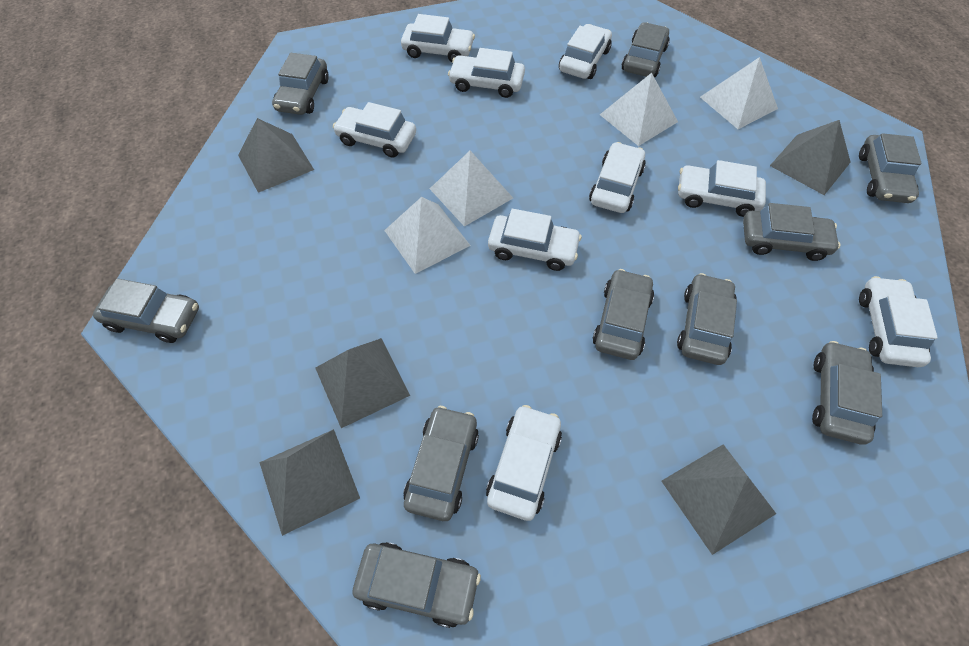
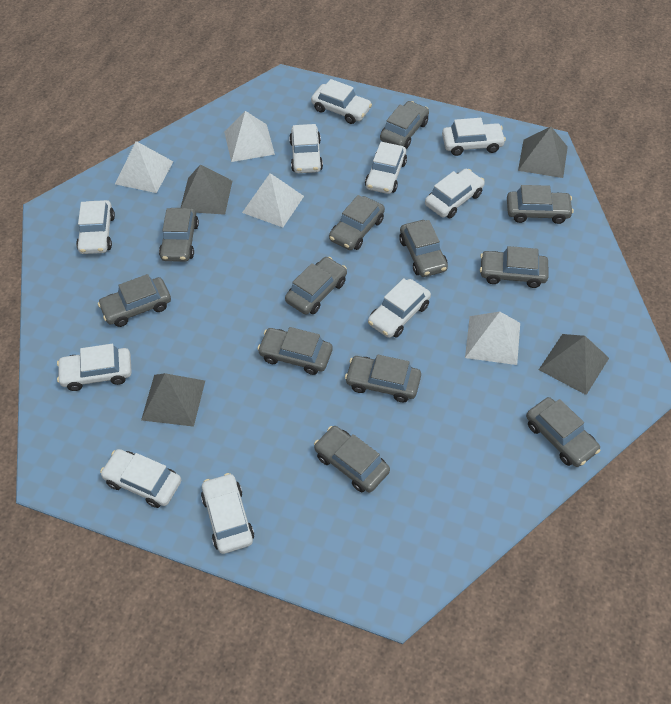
grey car: 10 -> 12
grey pyramid: 5 -> 4
white car: 9 -> 10

